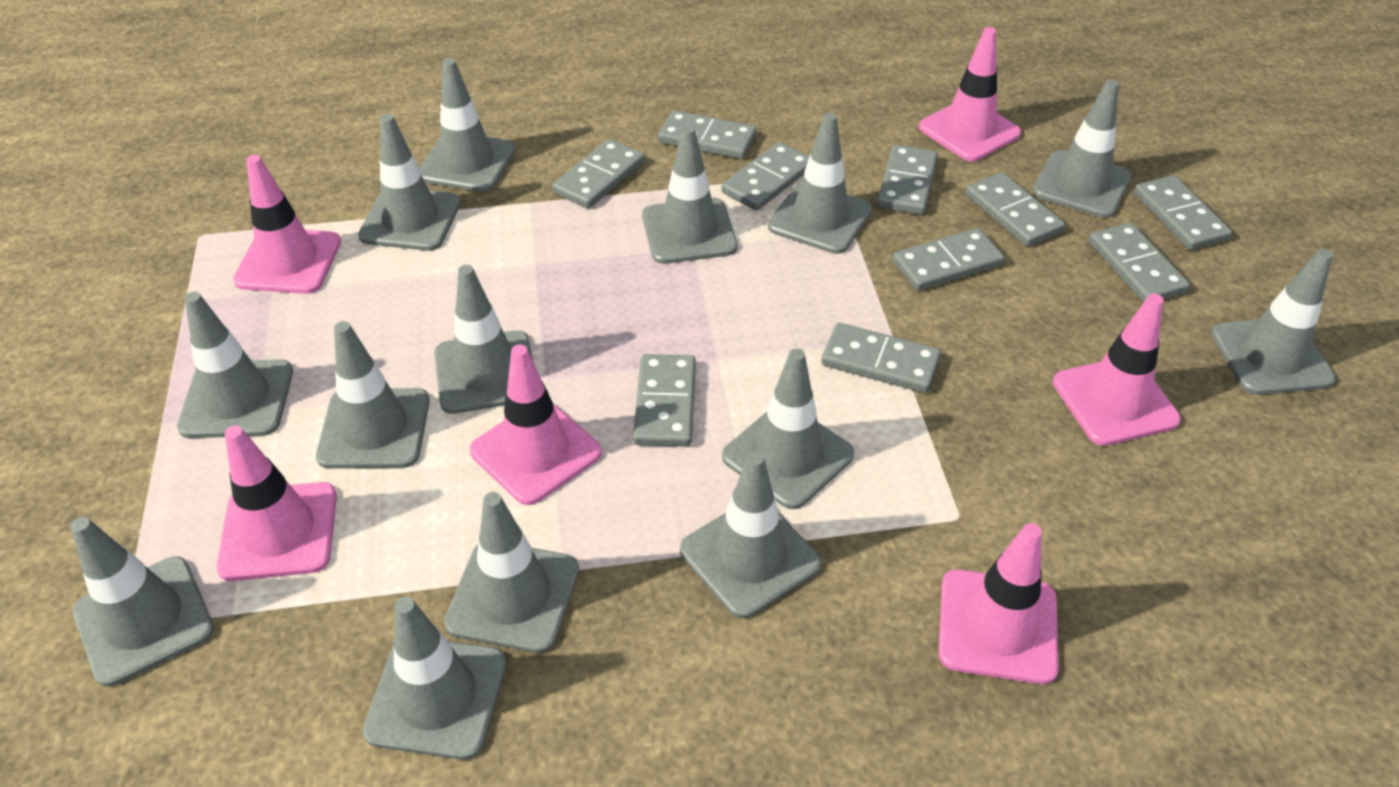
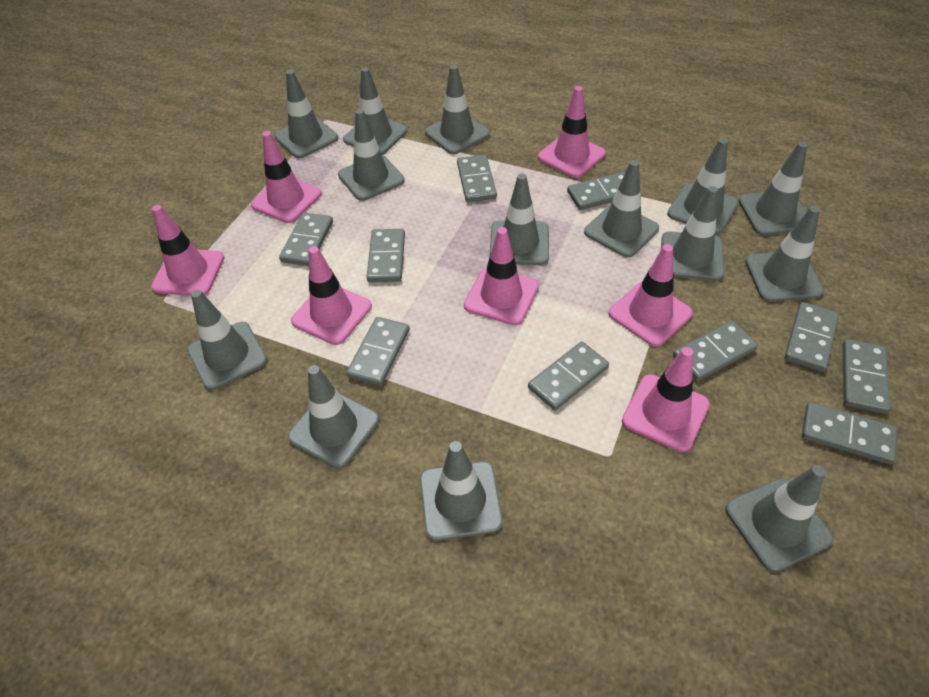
pink traffic cone: 6 -> 7

